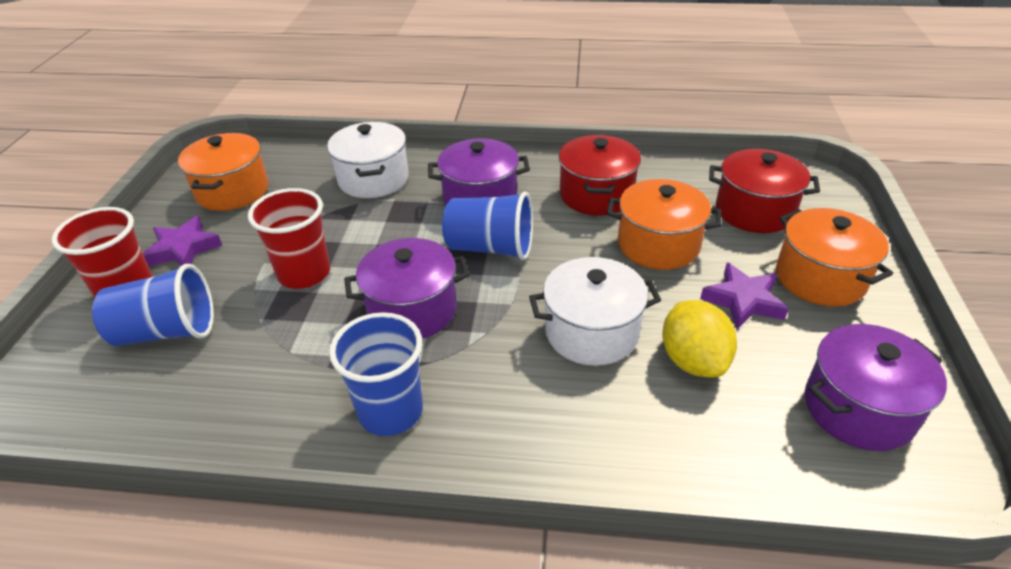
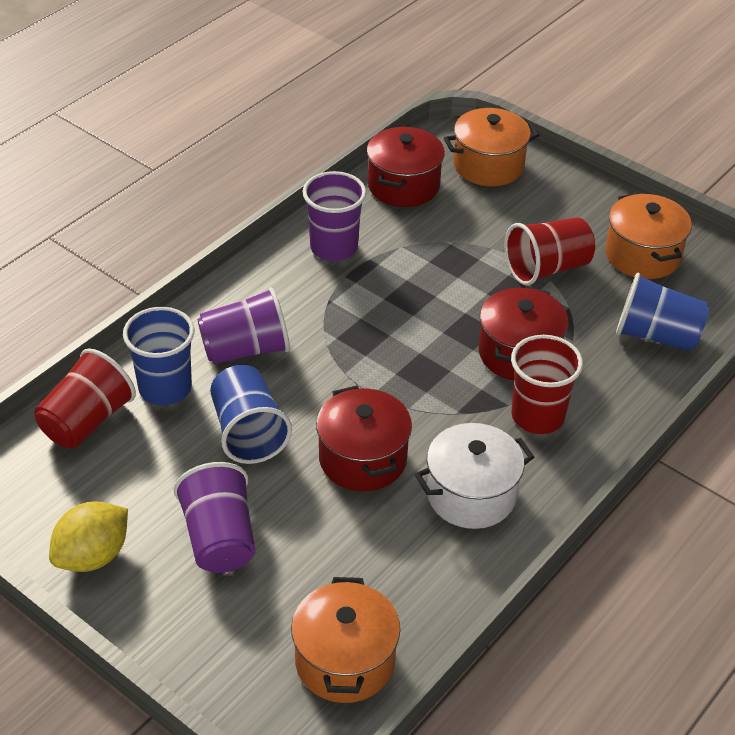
purple cup: 0 -> 3
purple pot: 3 -> 0
purple star: 2 -> 0
red cup: 2 -> 3
red pot: 2 -> 3
white pot: 2 -> 1

